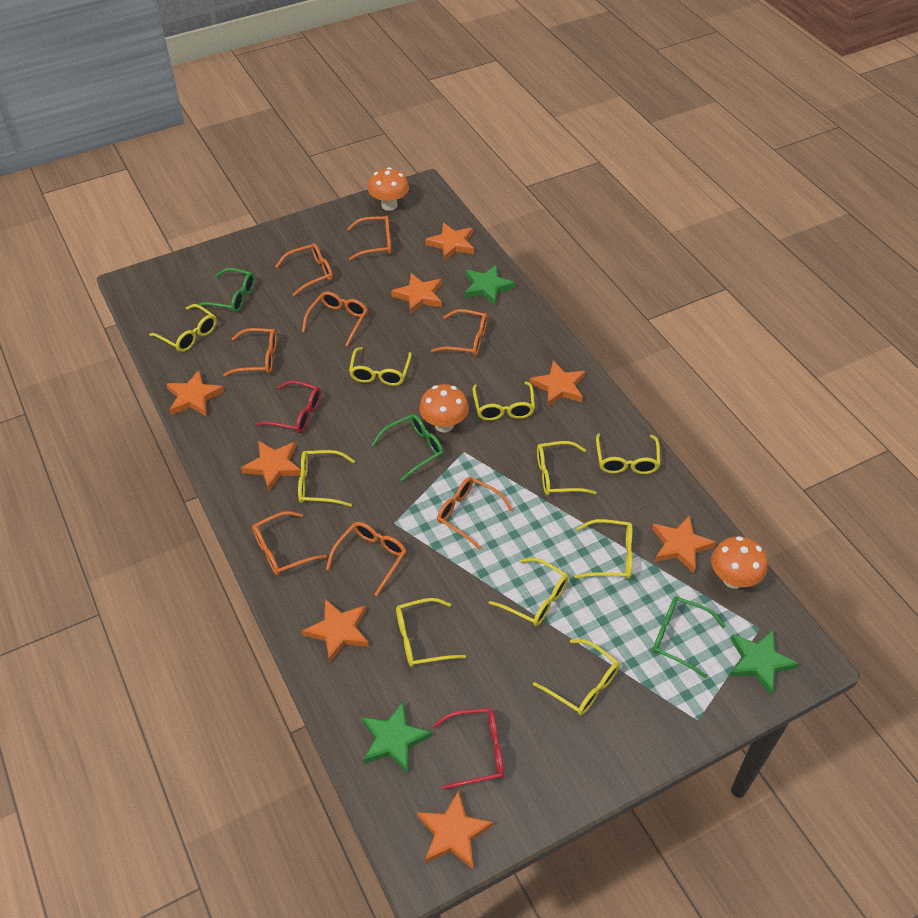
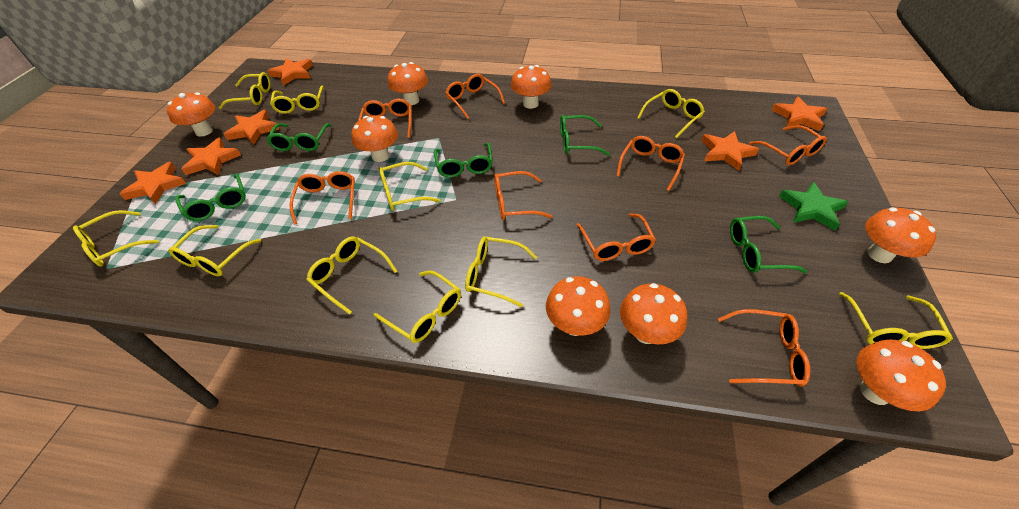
green glasses: 3 -> 5
green star: 3 -> 1
orange mushroom: 3 -> 8
orange star: 8 -> 6
red glasses: 2 -> 0

